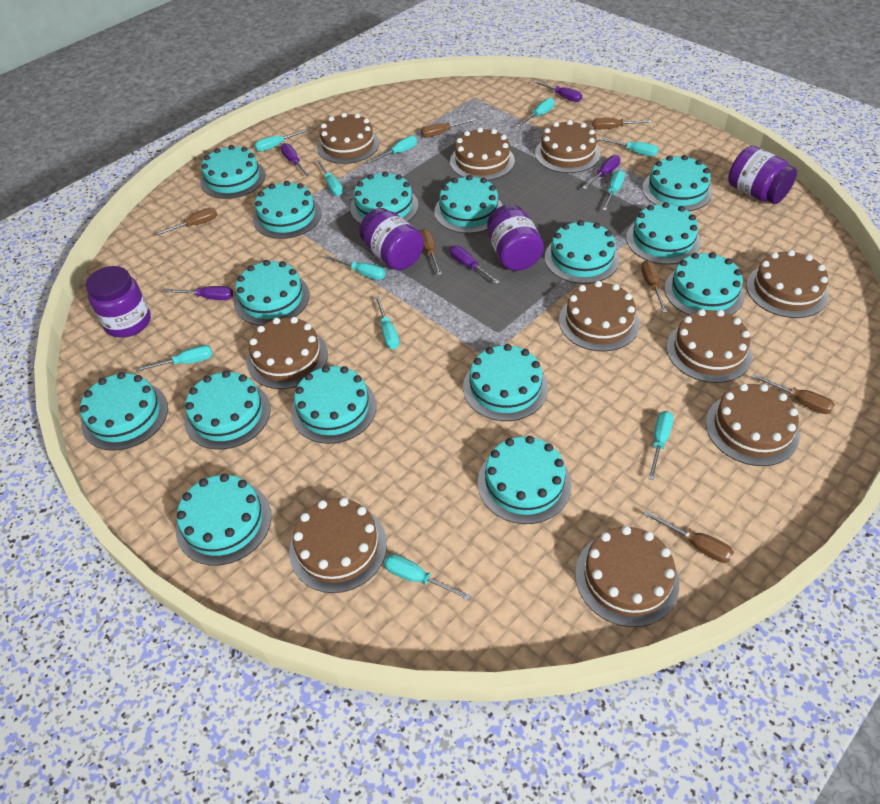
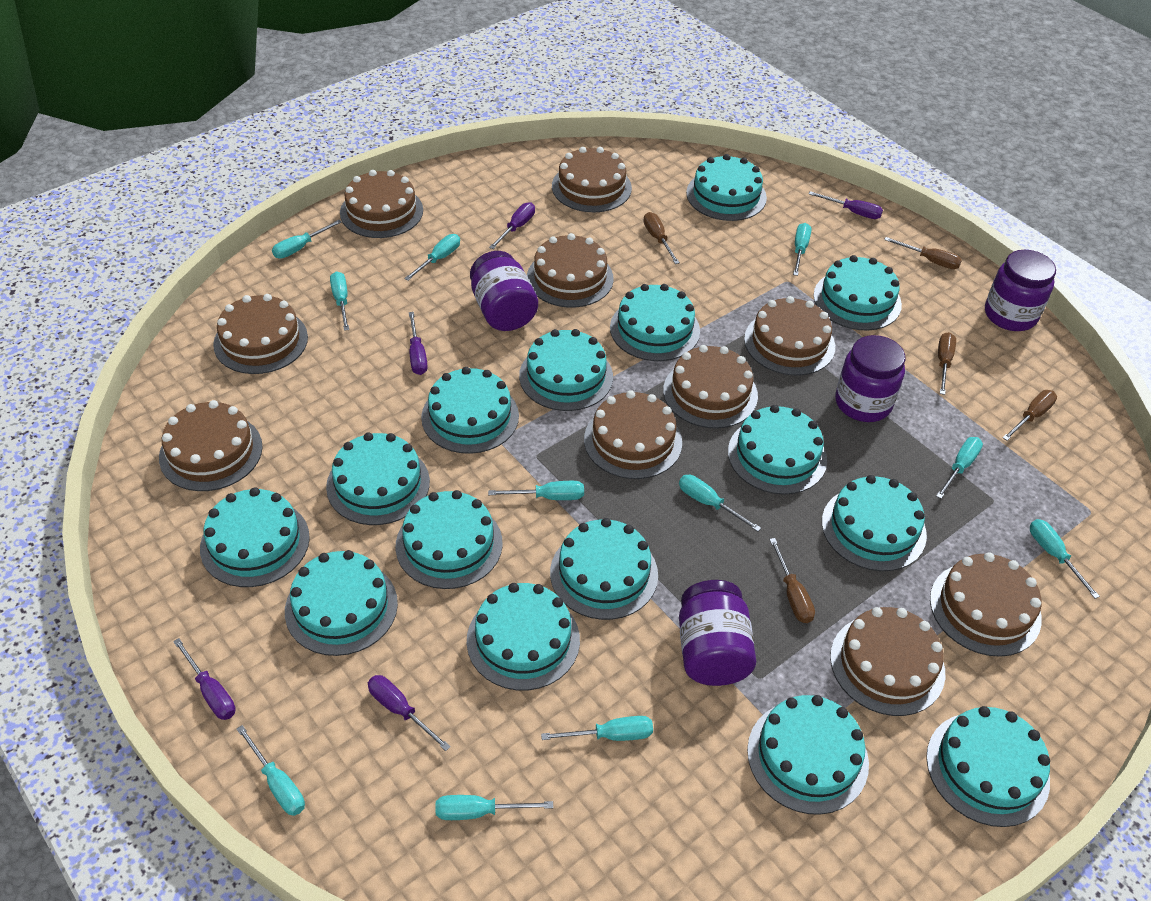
brown screwdriver: 7 -> 5

